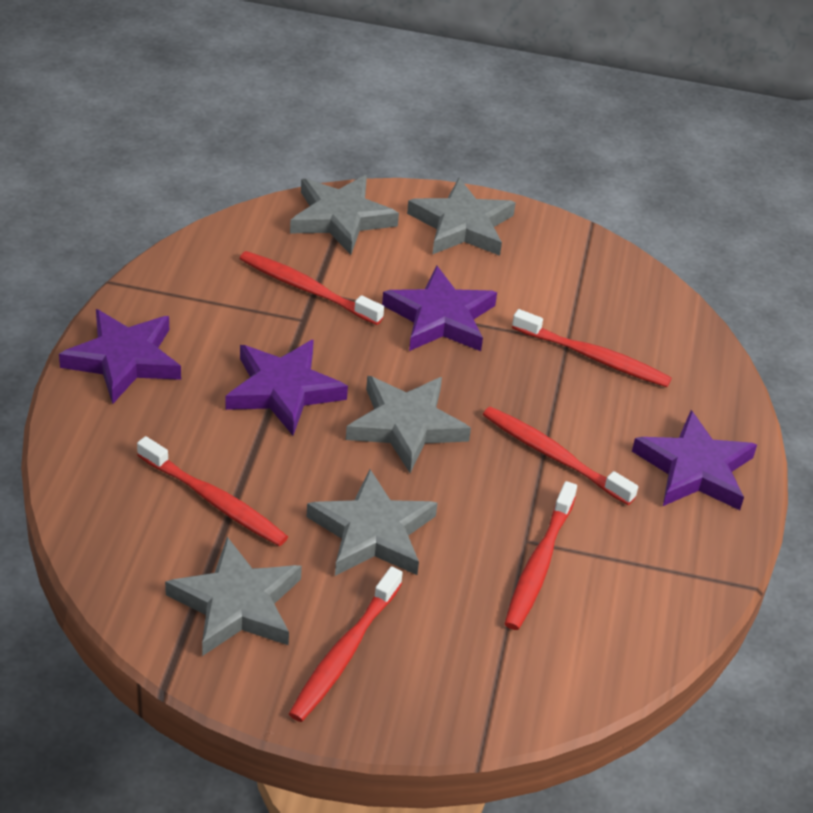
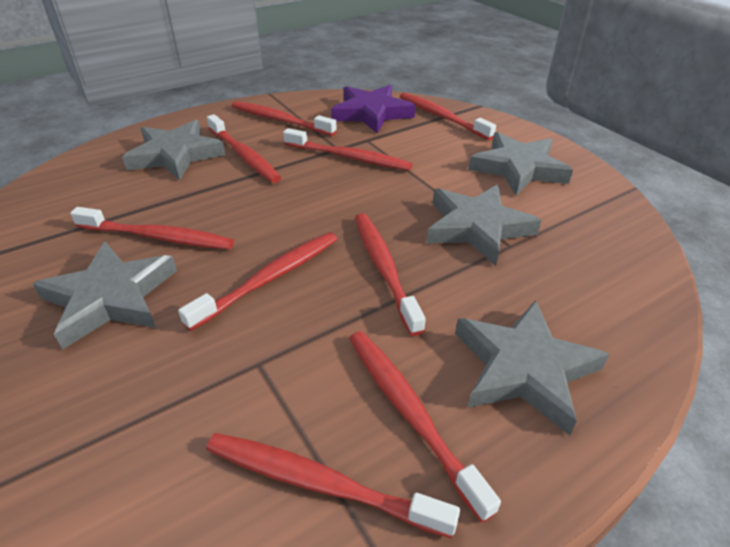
purple star: 4 -> 1
red toothbrush: 6 -> 9

